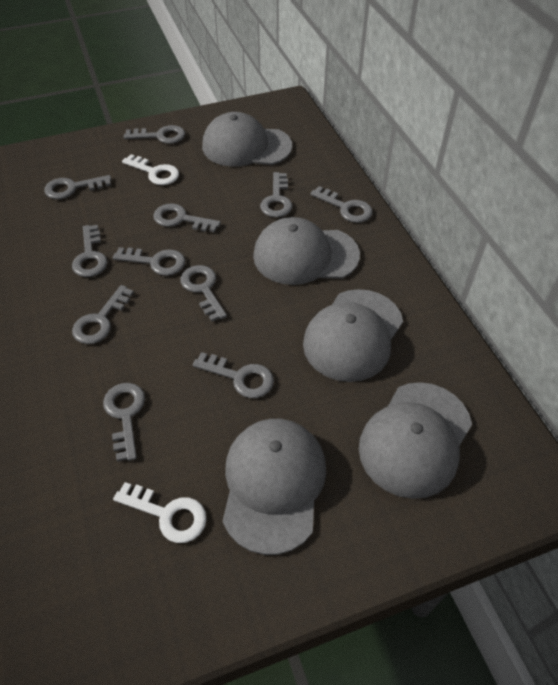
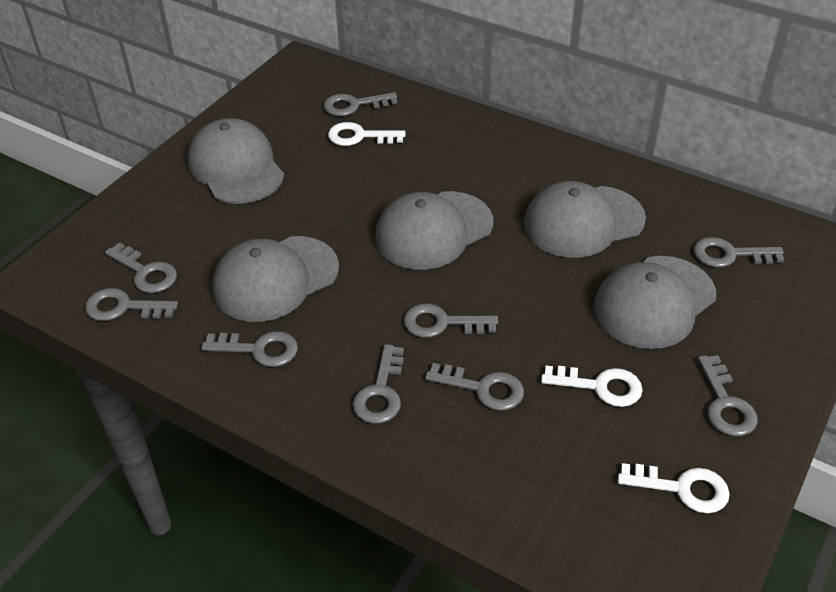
grey key: 11 -> 9
white key: 2 -> 3

